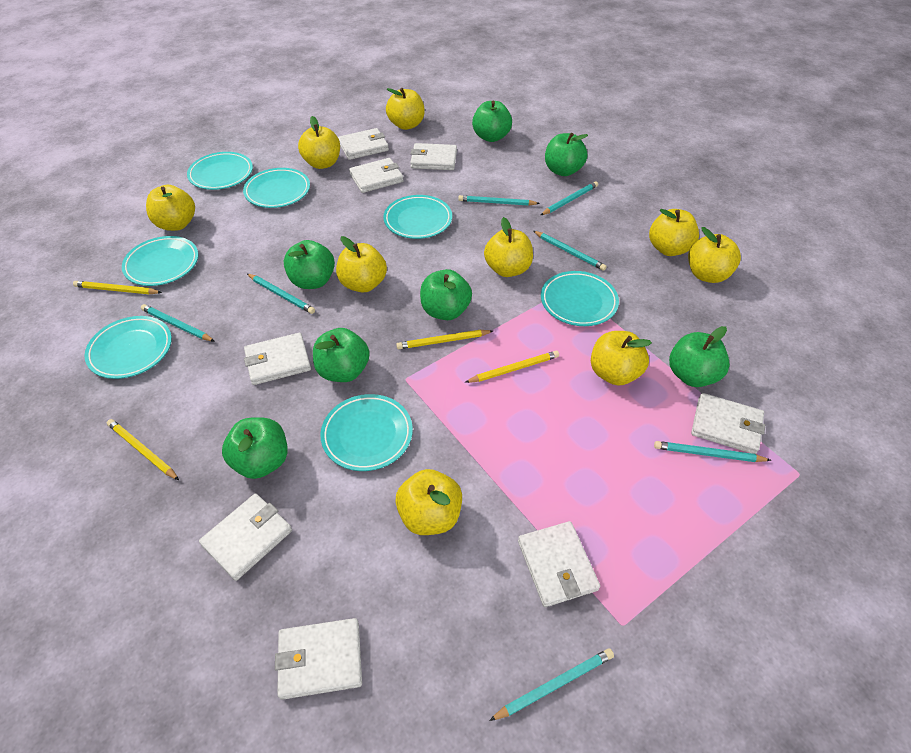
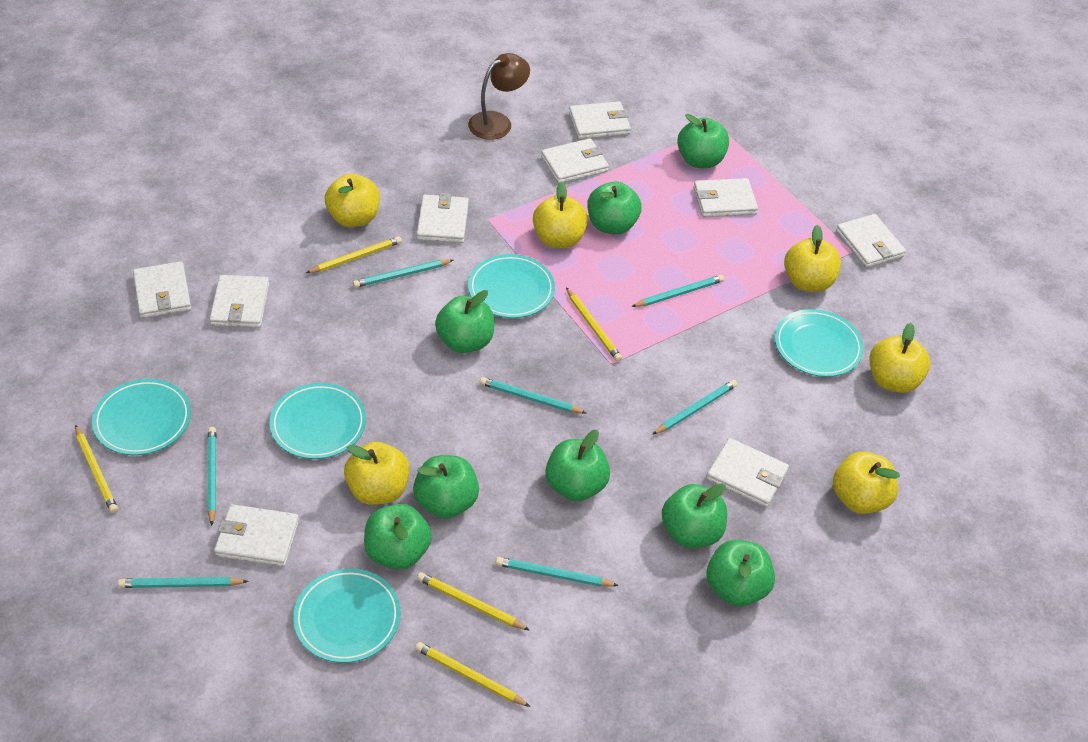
brown lamp: 0 -> 1
green apple: 7 -> 8
turquoise plate: 7 -> 5
white wallet: 8 -> 9
yellow apple: 9 -> 6
yellow pencil: 4 -> 5

